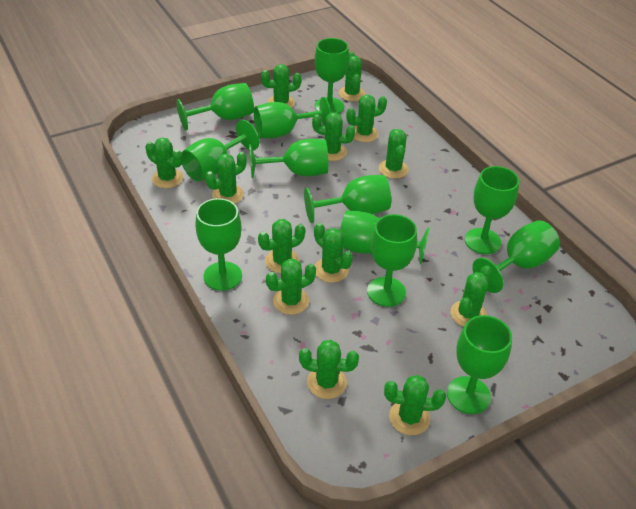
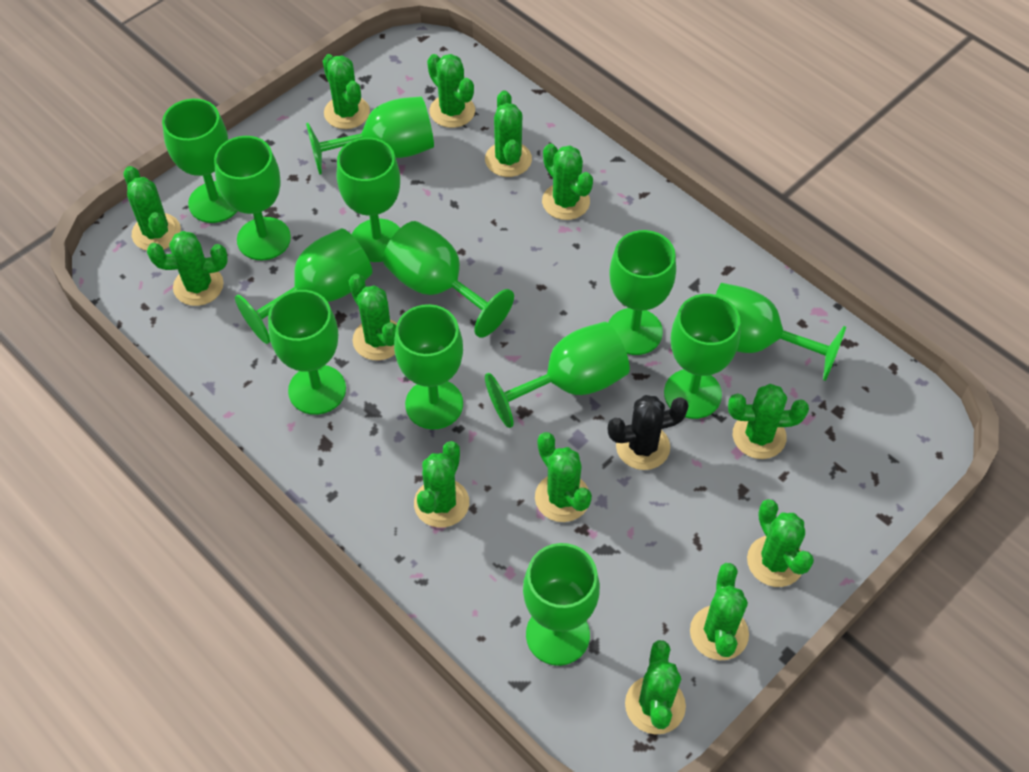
black cactus: 0 -> 1
green goblet: 12 -> 13

